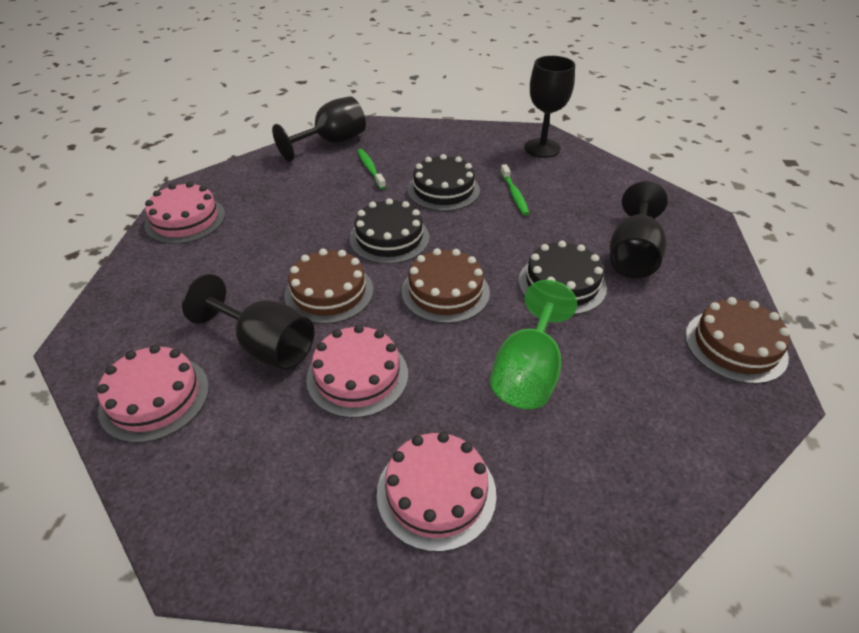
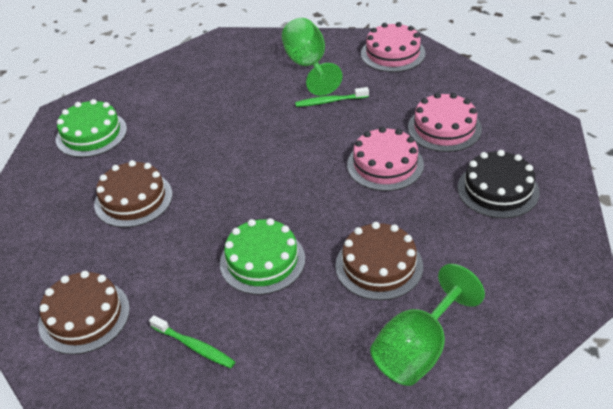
black cake: 3 -> 1
black goblet: 4 -> 0
green cake: 0 -> 2
green goblet: 1 -> 2
pink cake: 4 -> 3

